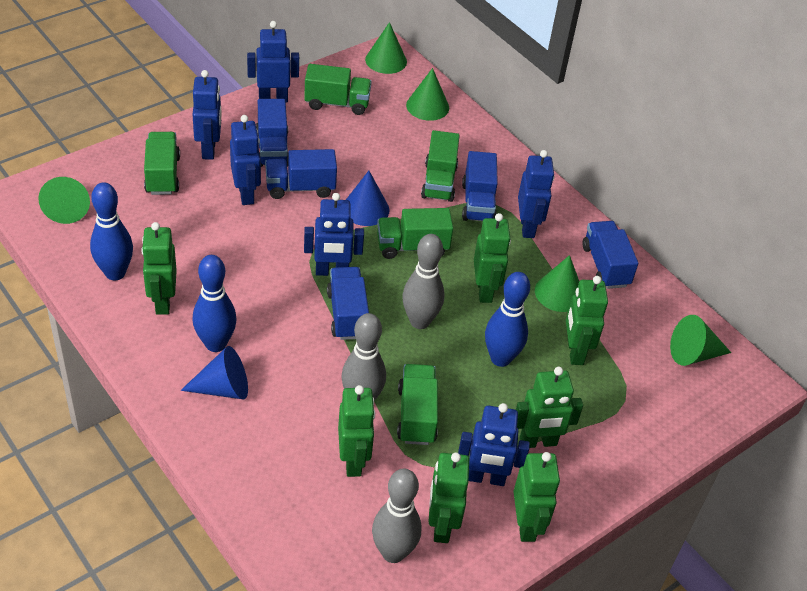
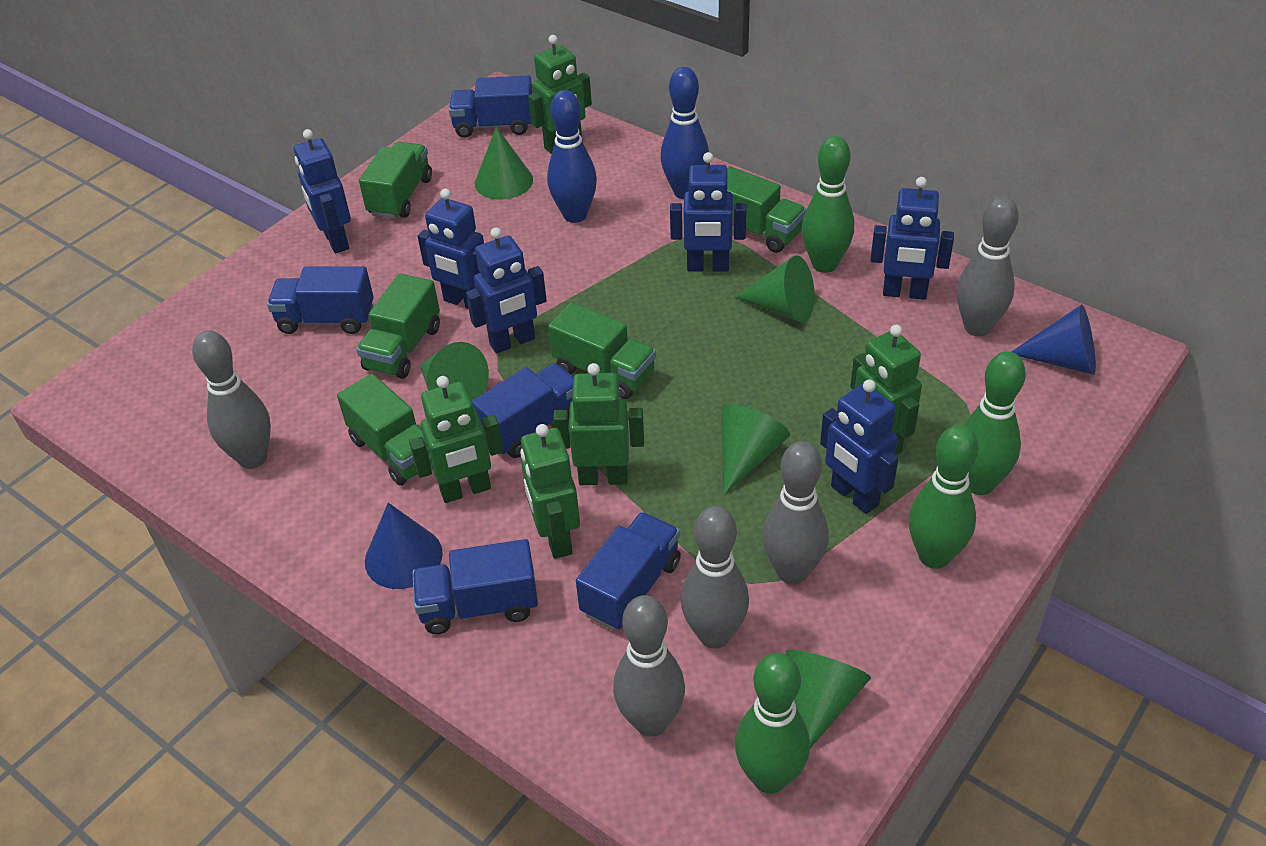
blue bowling pin: 3 -> 2
green bowling pin: 0 -> 4
green robot: 7 -> 5
grey bowling pin: 3 -> 5

